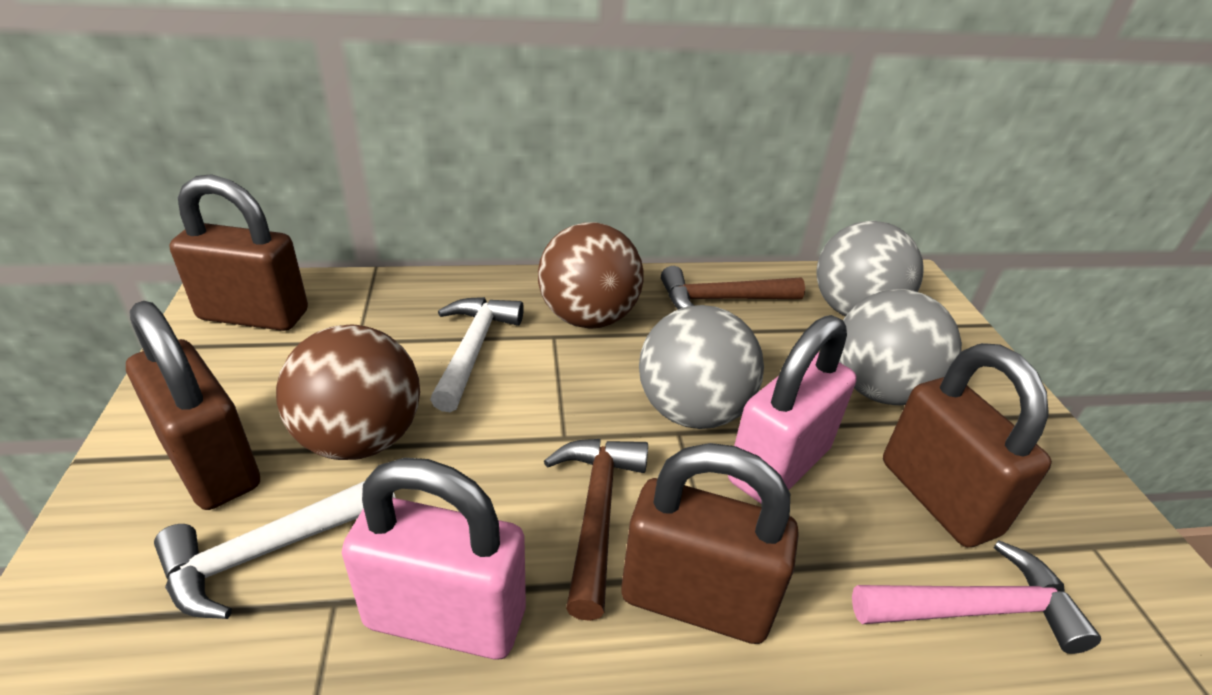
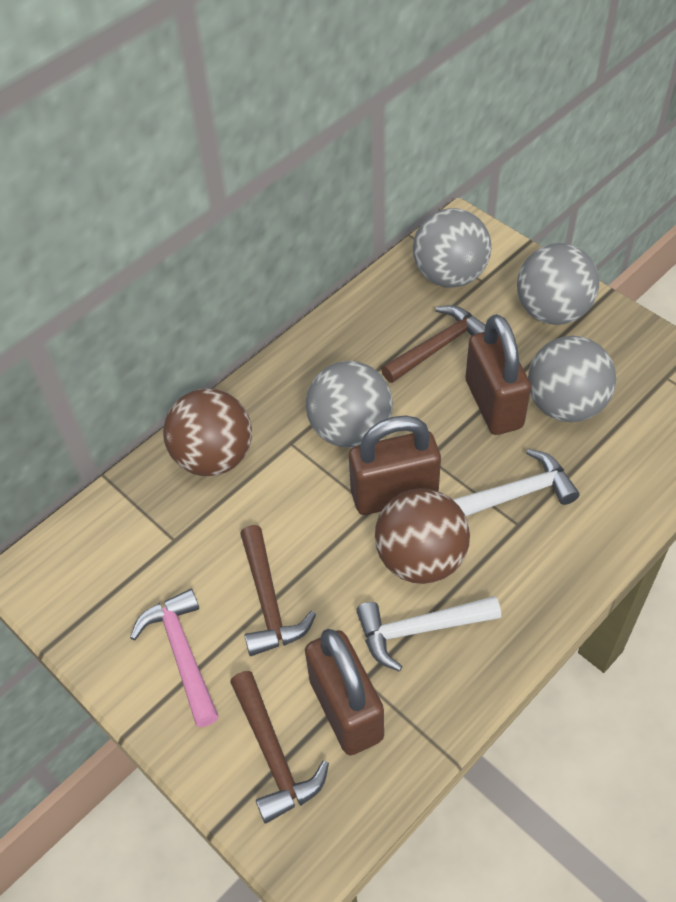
brown hammer: 2 -> 3
brown padlock: 4 -> 3
grey ball: 3 -> 4
pink padlock: 2 -> 0

